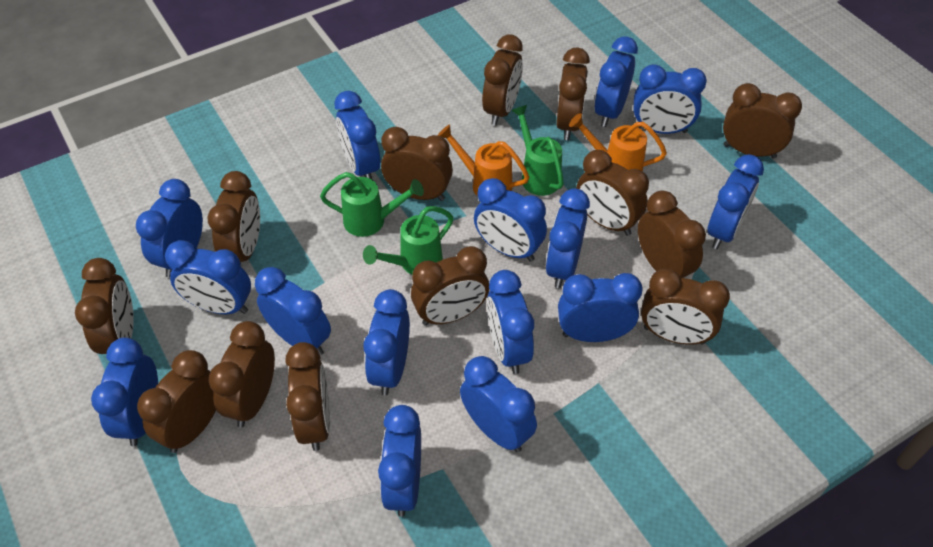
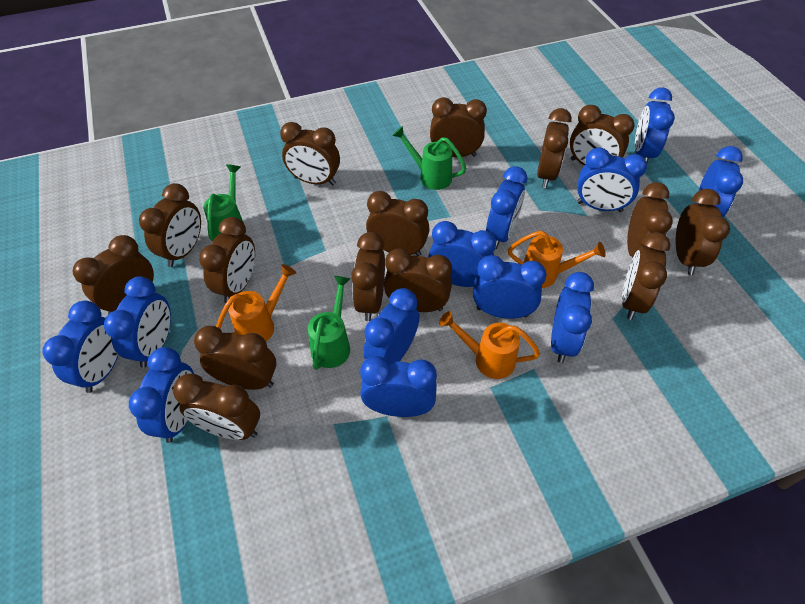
blue clock: 15 -> 12
brown clock: 13 -> 15
orange watering can: 2 -> 3

